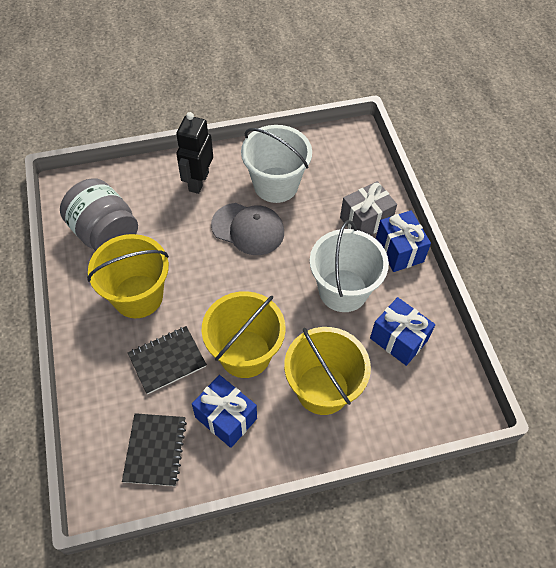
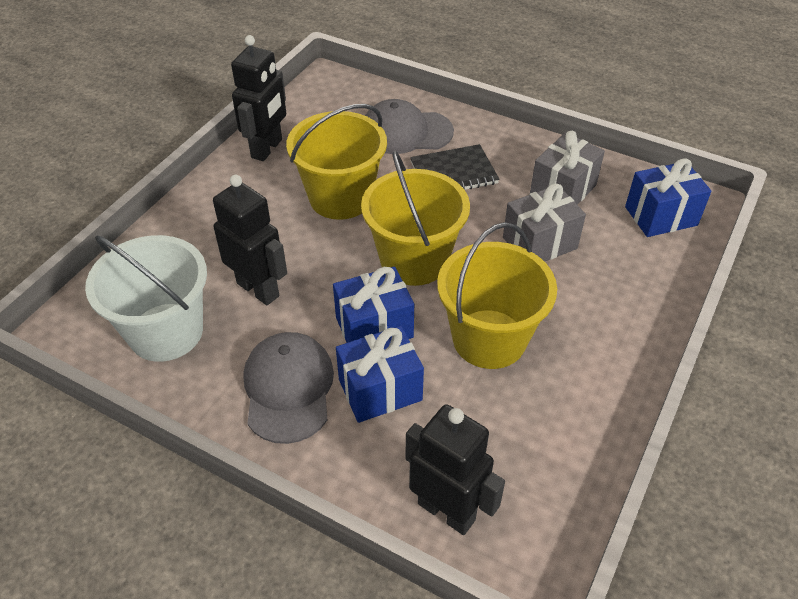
black notebook: 2 -> 1
black robot: 1 -> 3
grey cap: 1 -> 2
grey gift: 1 -> 2
grey jar: 1 -> 0
white bucket: 2 -> 1

